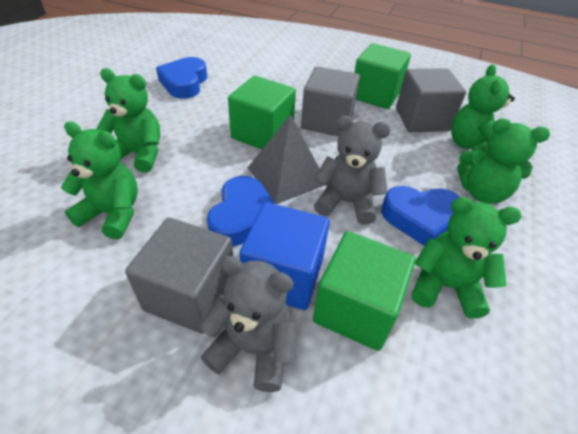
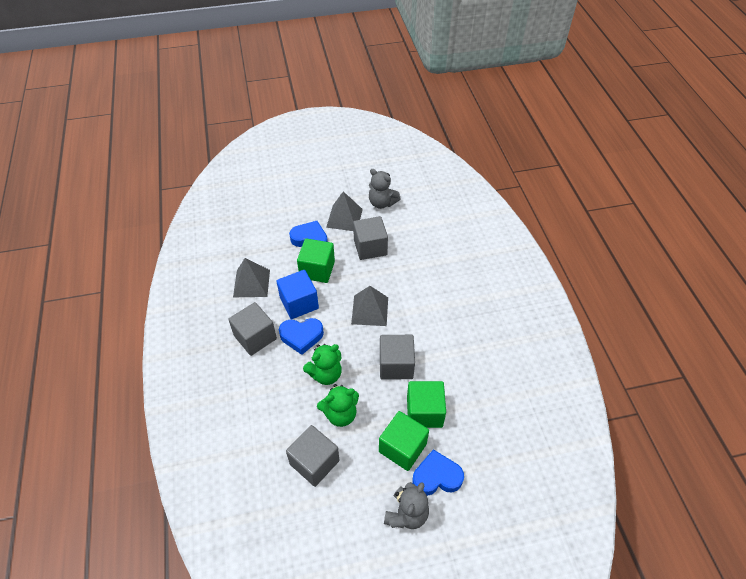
green teddy bear: 5 -> 2
grey cube: 3 -> 4
grey pyramid: 1 -> 3

